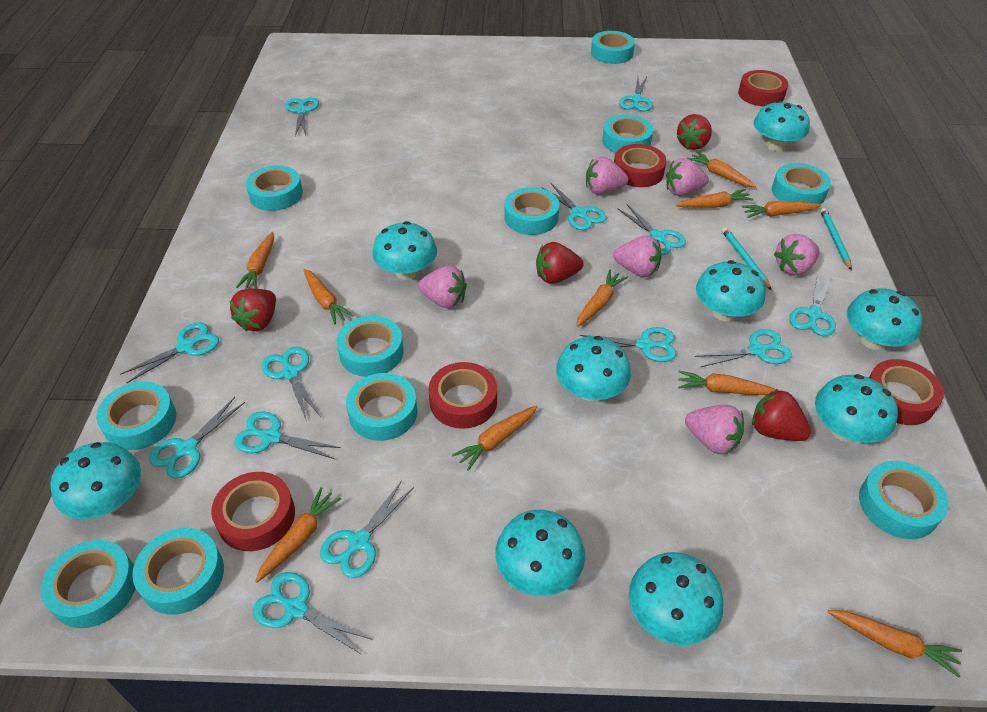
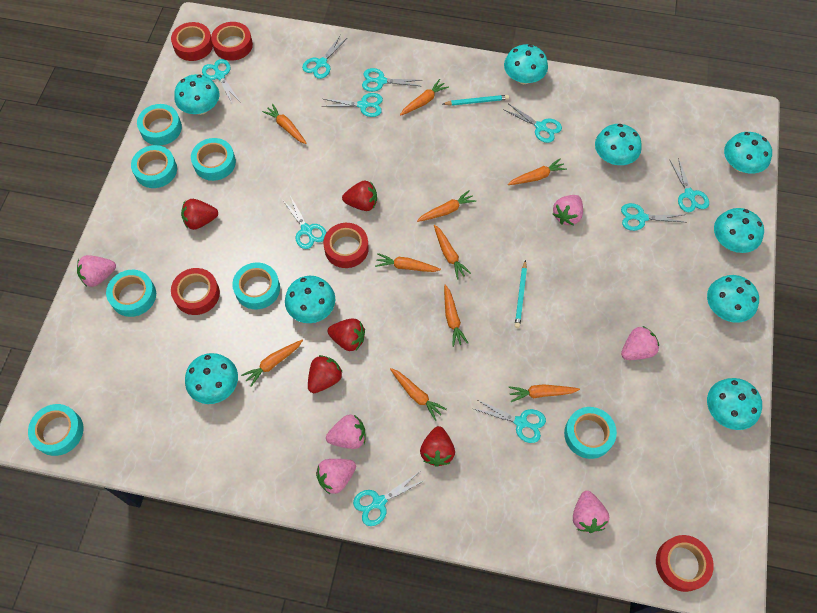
red strawberry: 4 -> 5
turquoise scissors: 13 -> 10
turquoise tape: 11 -> 7

